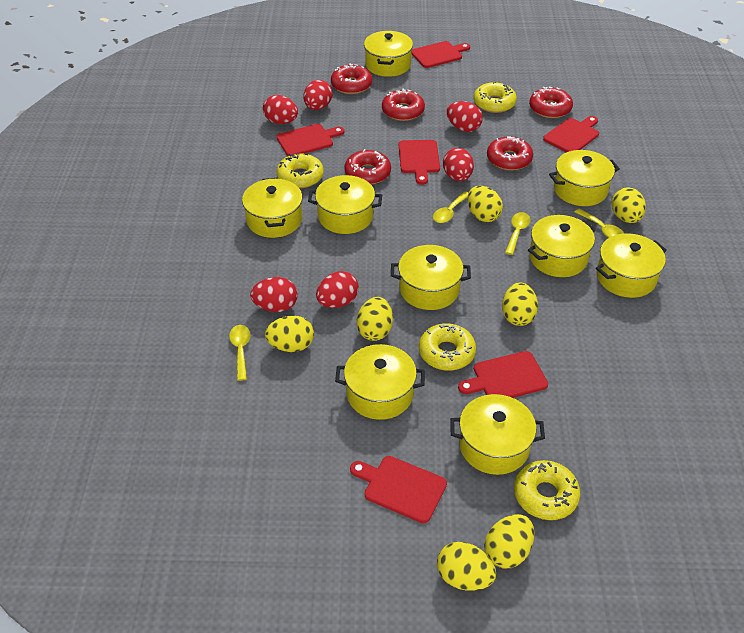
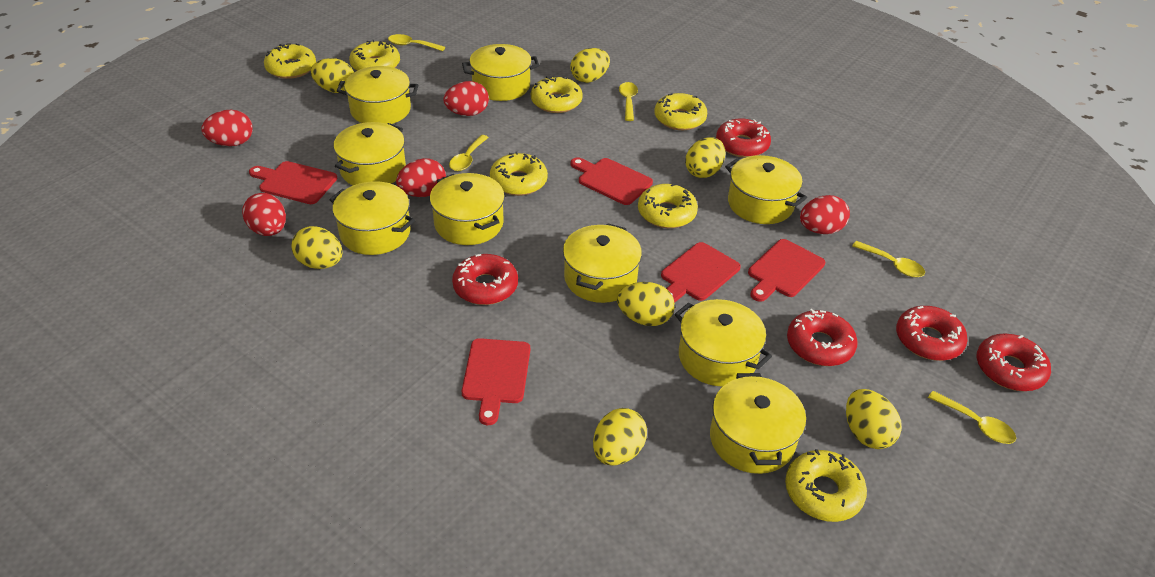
red cutting board: 6 -> 5
red egg: 6 -> 5
yellow donut: 4 -> 7
yellow spoon: 4 -> 5

